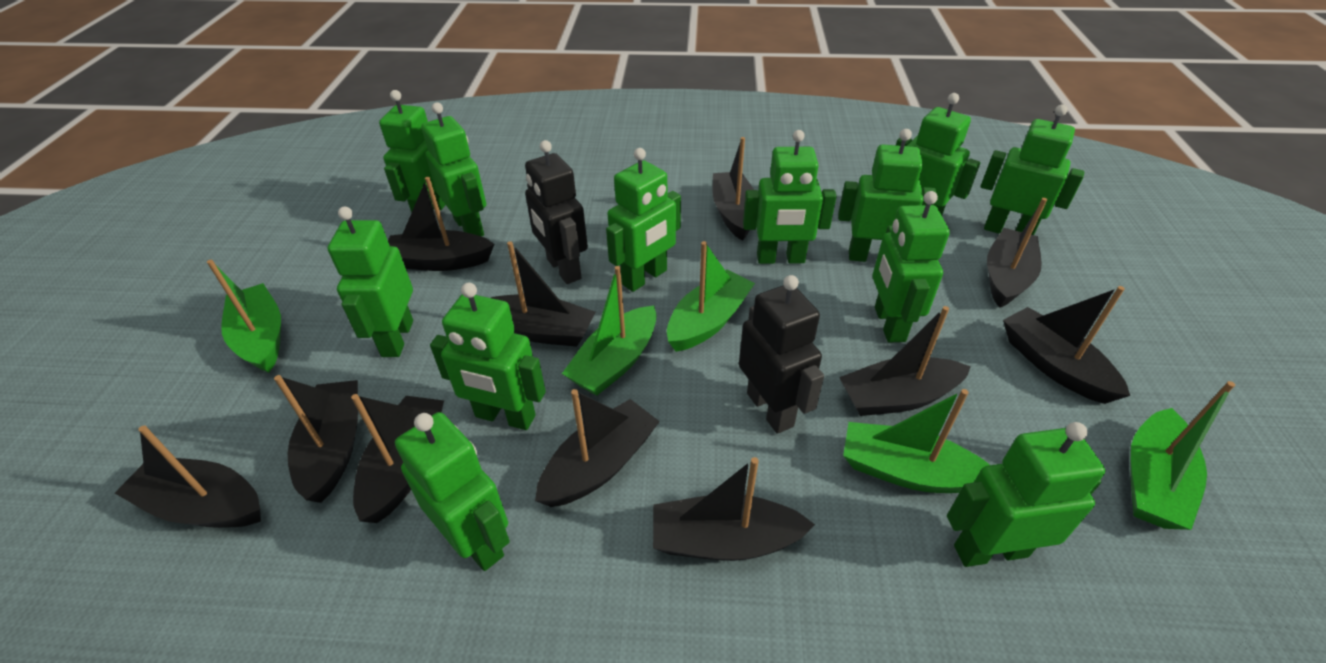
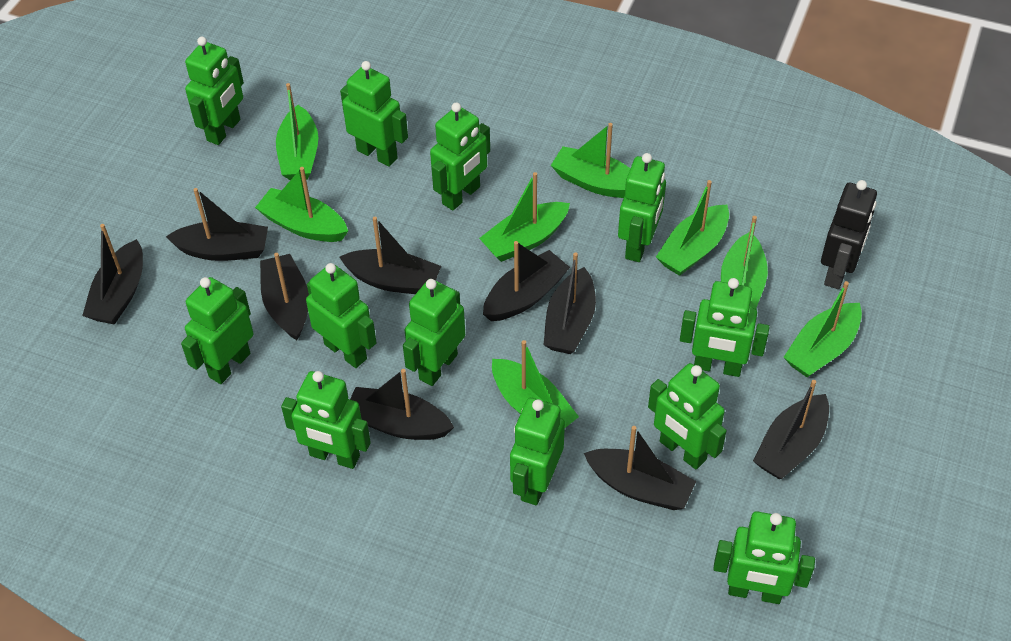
black boat: 11 -> 9
black robot: 2 -> 1
green boat: 5 -> 8

